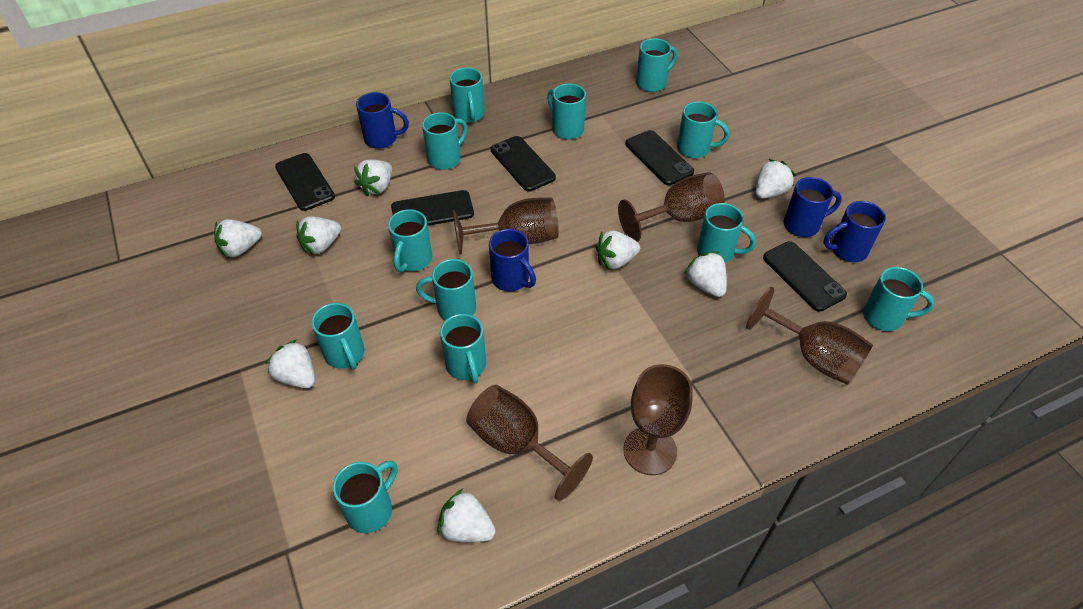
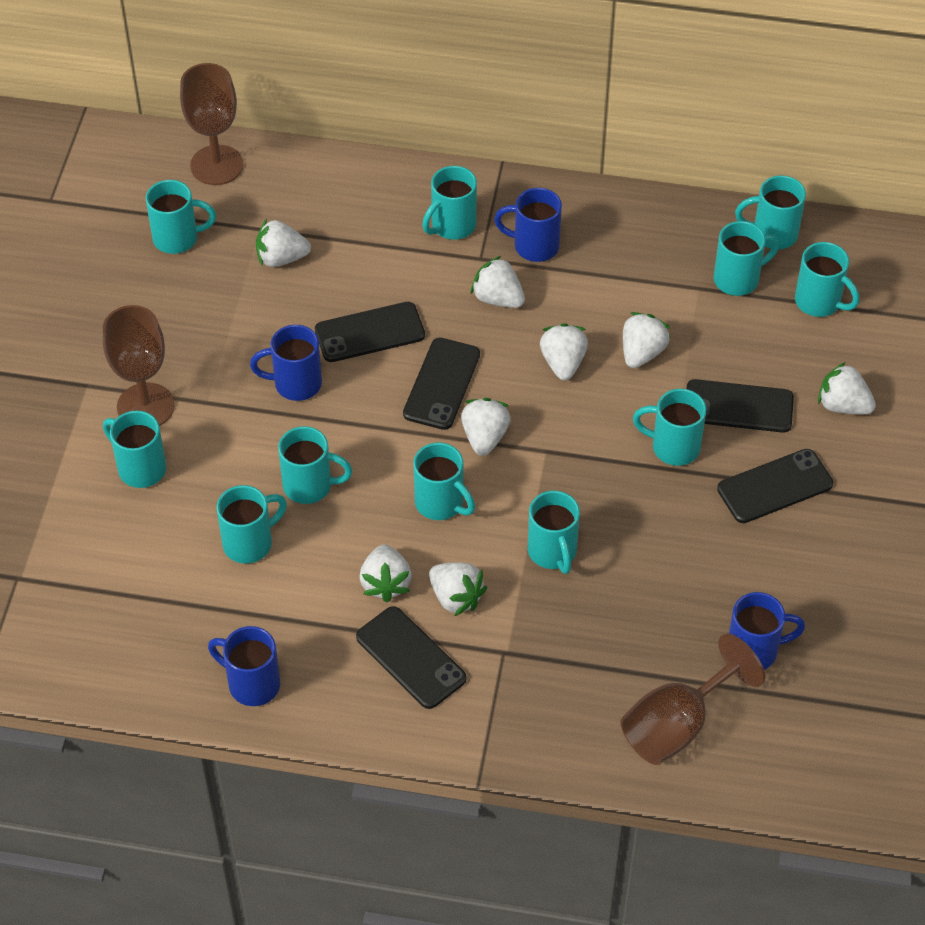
brown goblet: 5 -> 3
turquoise mug: 12 -> 11

